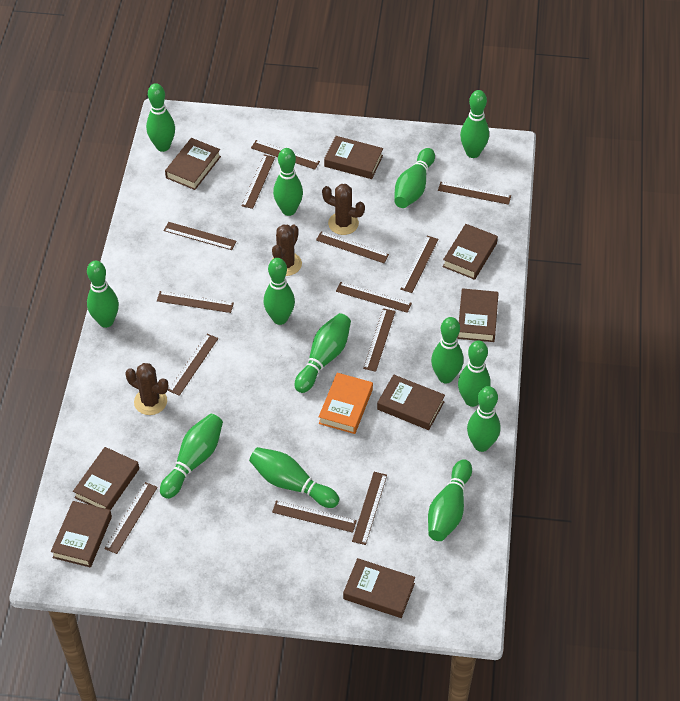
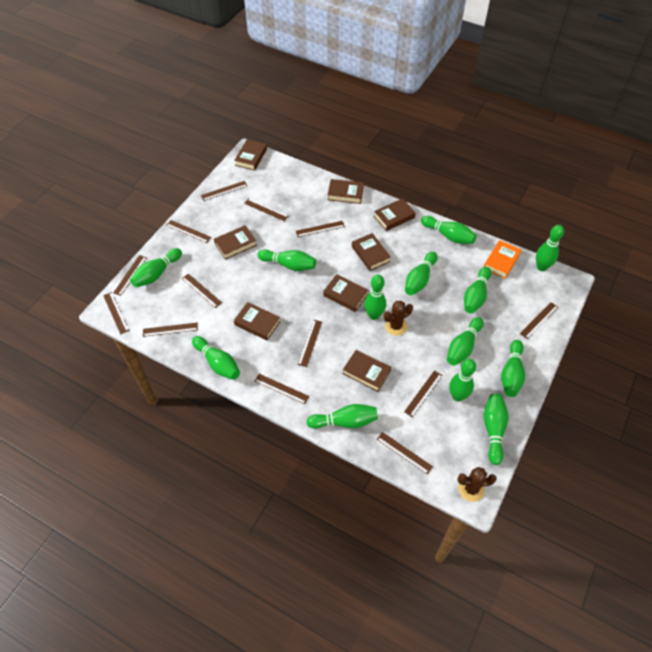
brown cactus: 3 -> 2

